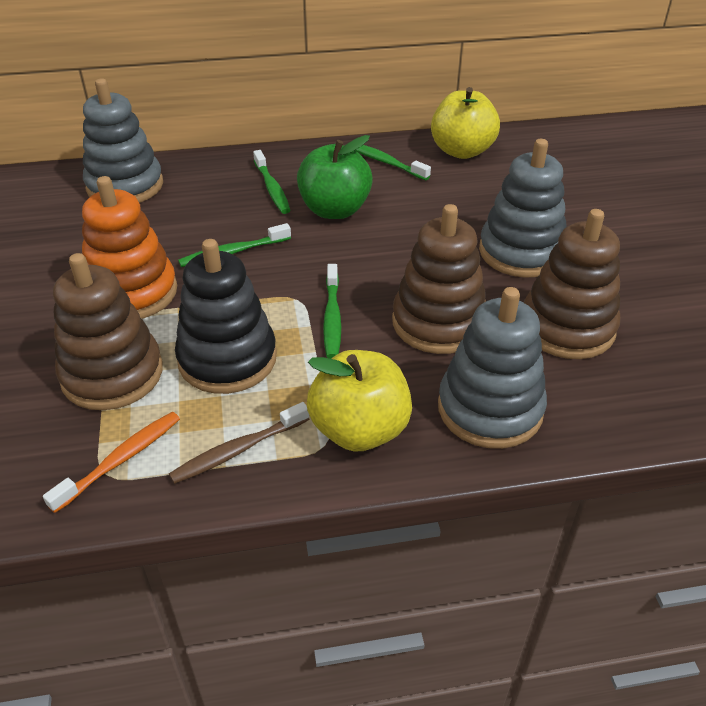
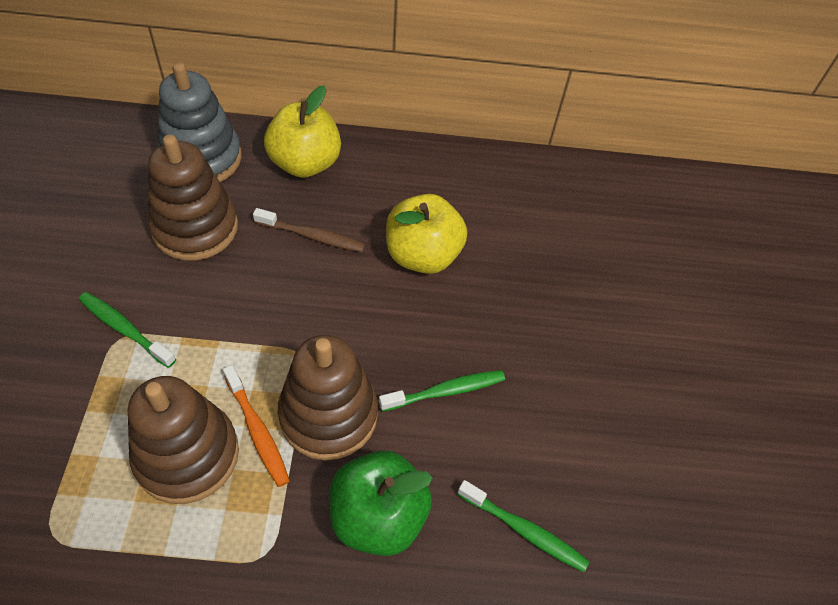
black stacking toy: 1 -> 0
green toothbrush: 4 -> 3
grey stacking toy: 3 -> 1
orange stacking toy: 1 -> 0

